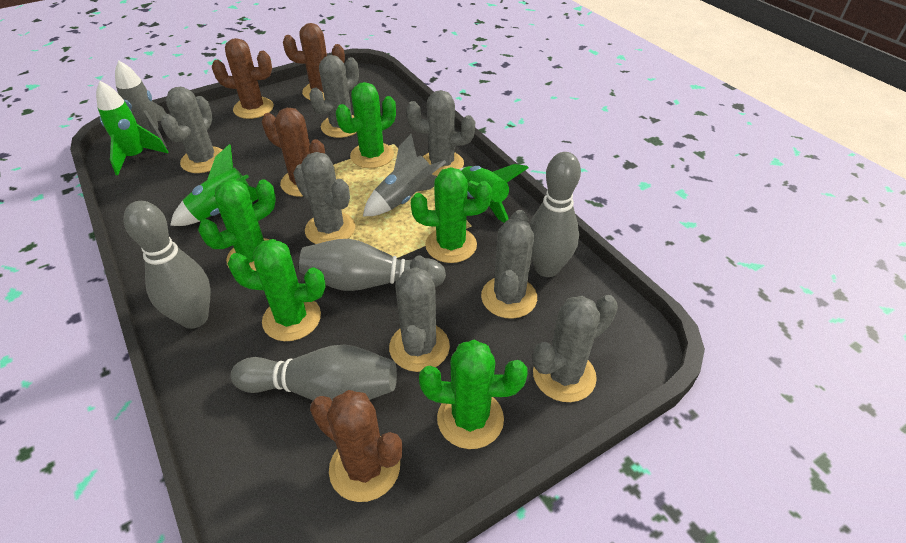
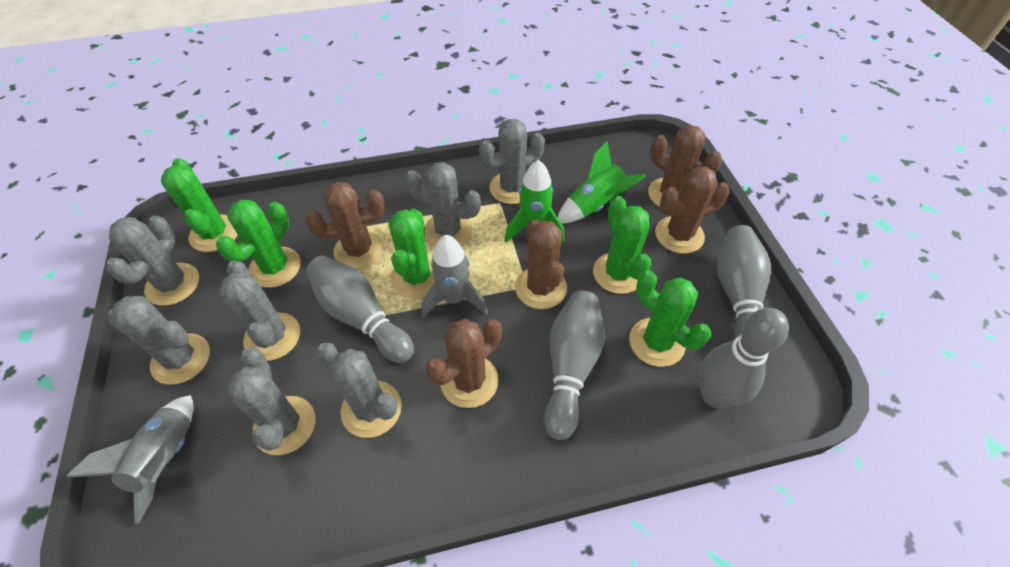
brown cactus: 4 -> 5
green rocket: 3 -> 2

